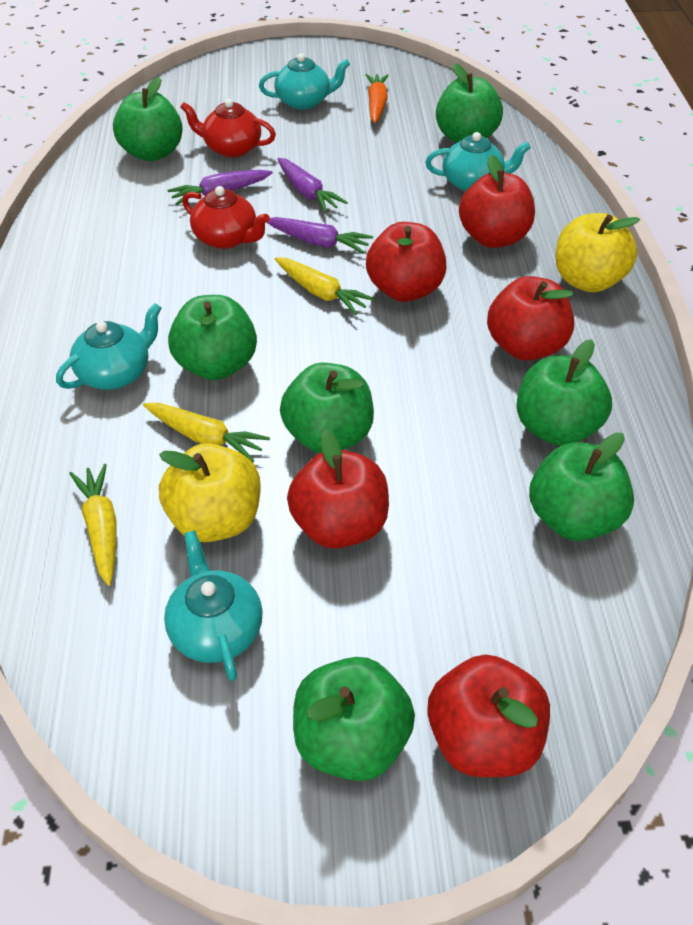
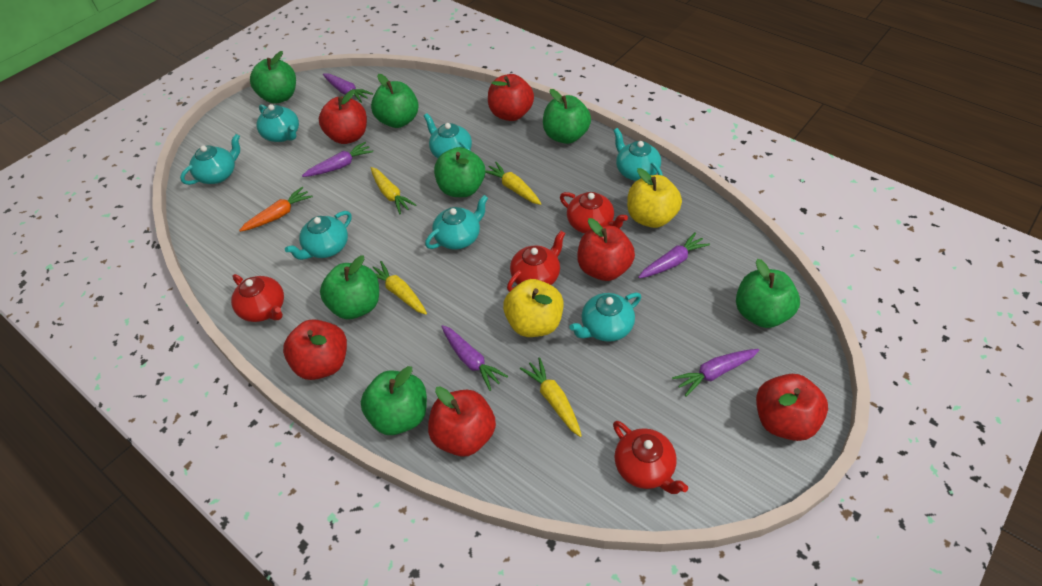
purple carrot: 3 -> 5
red apple: 5 -> 6
red teapot: 2 -> 4
turquoise teapot: 4 -> 7
yellow carrot: 3 -> 4

